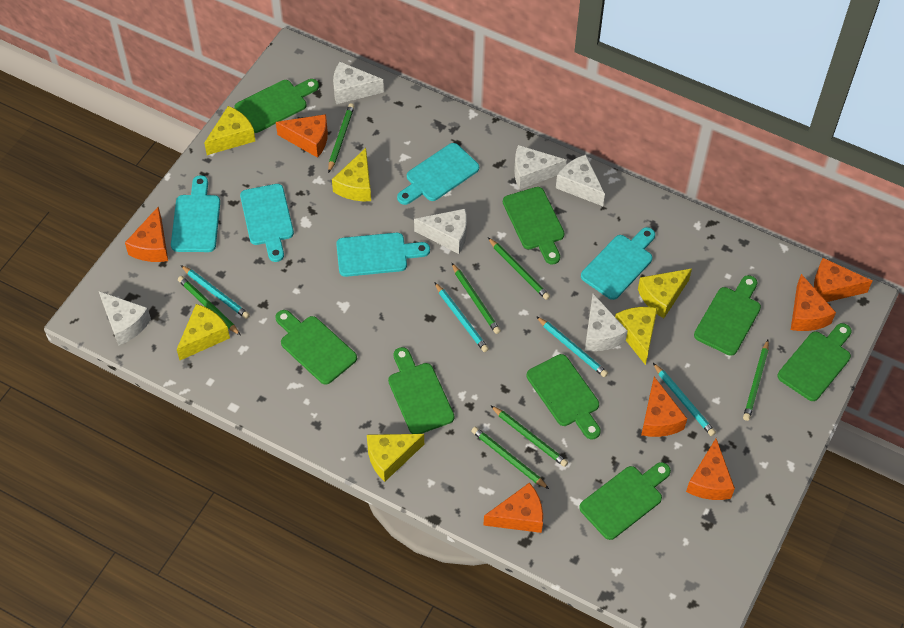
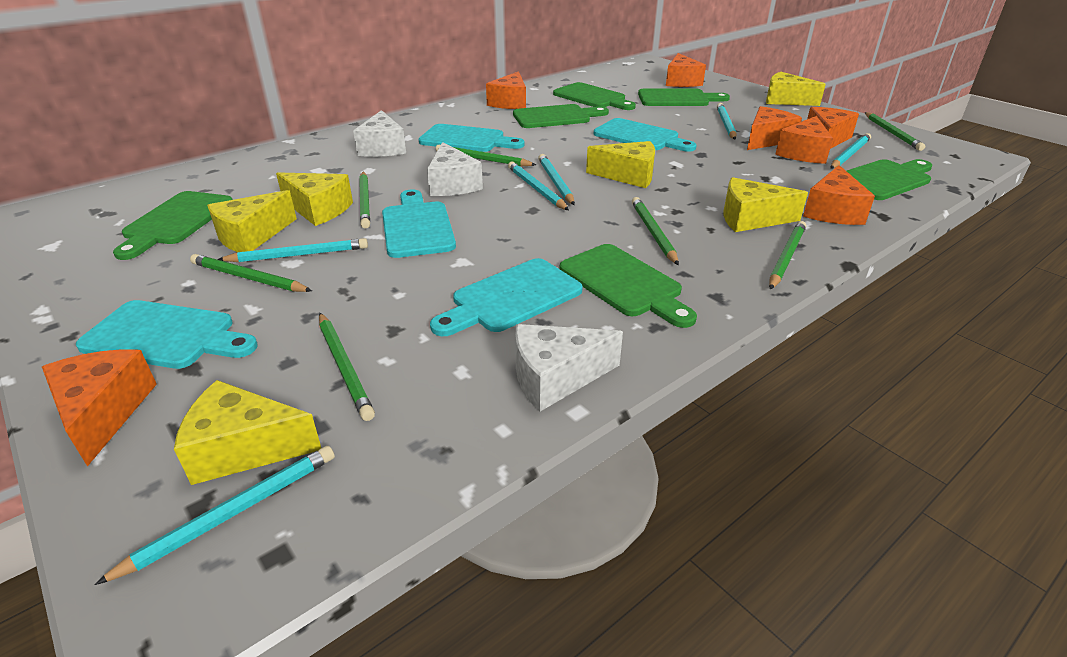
green cutting board: 8 -> 6
turquoise pencil: 4 -> 6
white cheese: 6 -> 3

